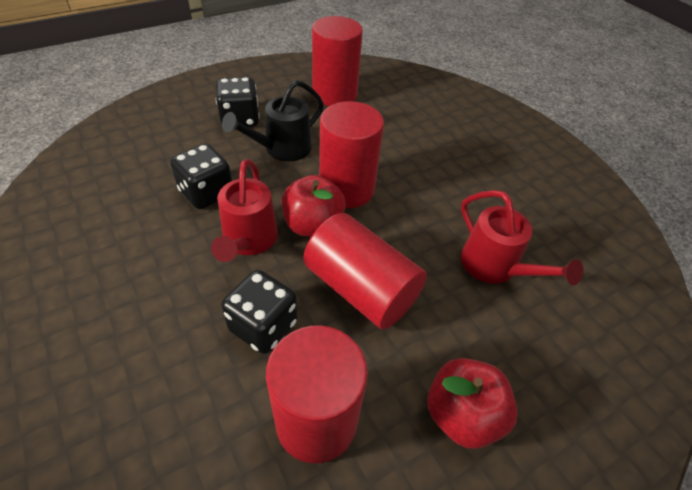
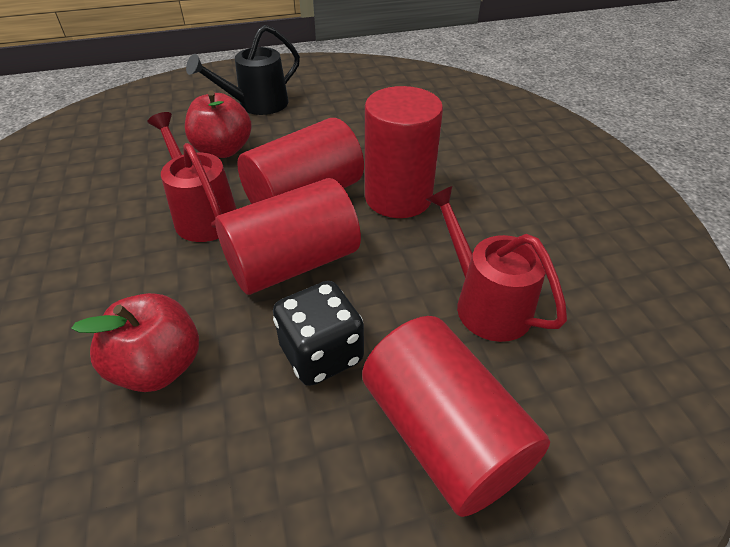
black dice: 3 -> 1

